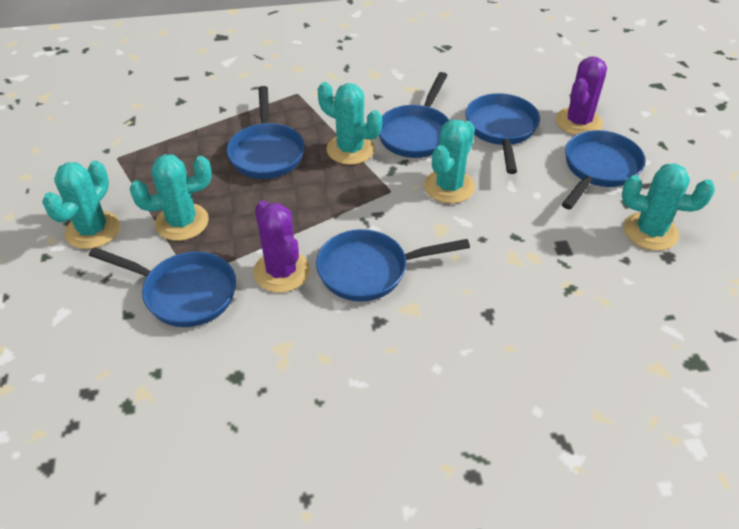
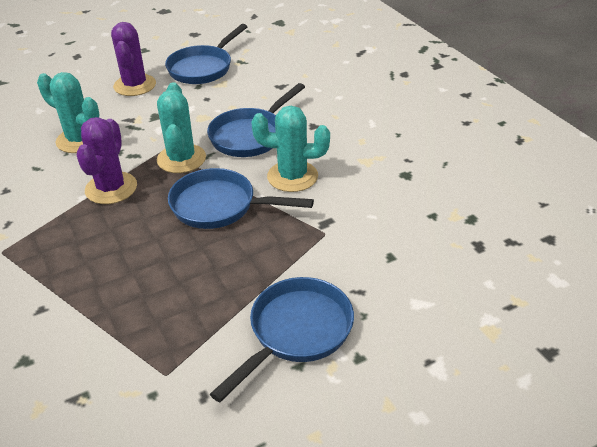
blue pan: 6 -> 4
turquoise cactus: 5 -> 3

